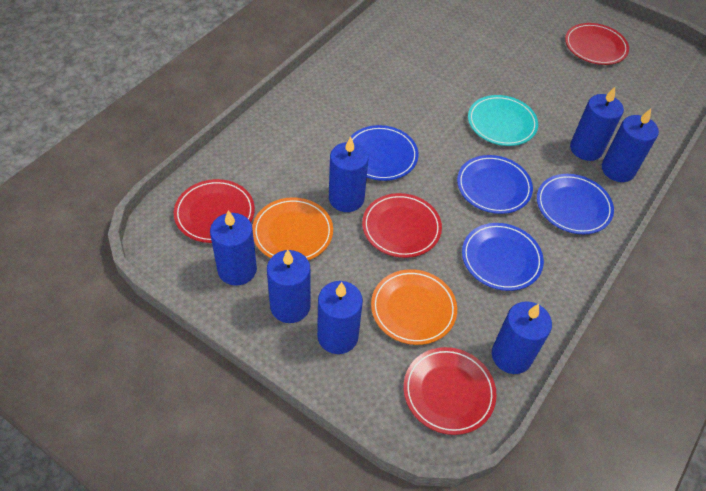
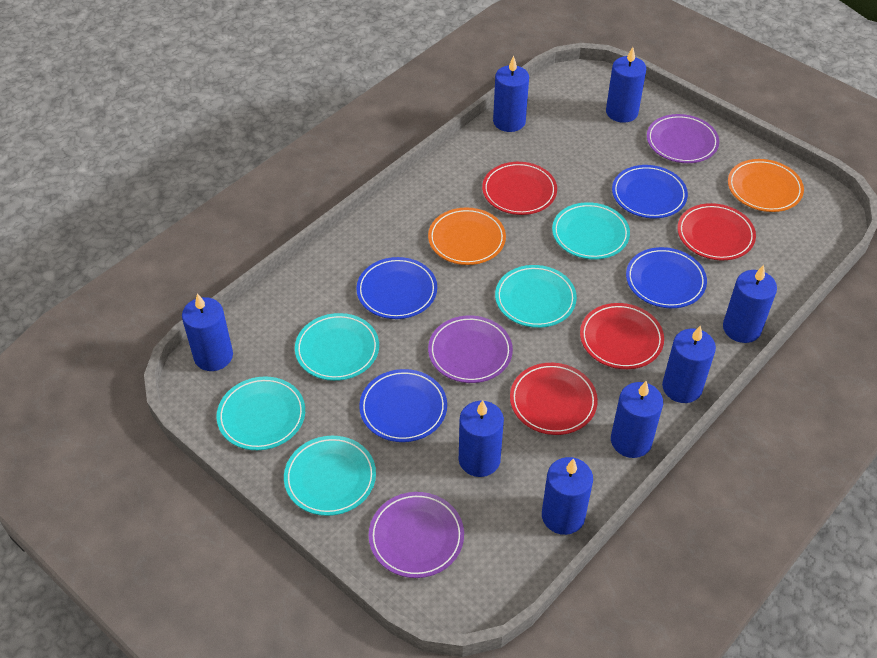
blue candle: 7 -> 8
purple plate: 0 -> 3
turquoise plate: 1 -> 5

